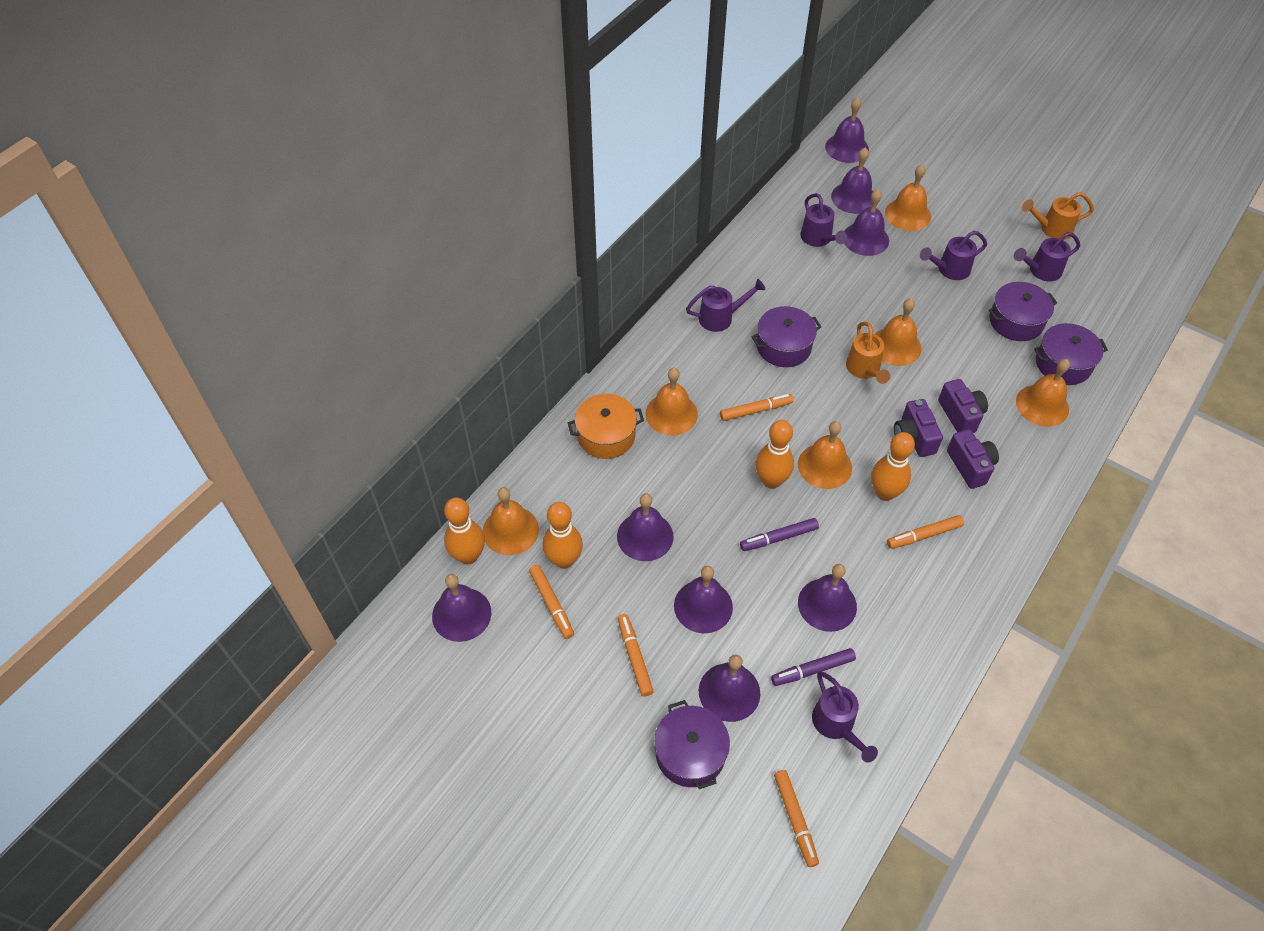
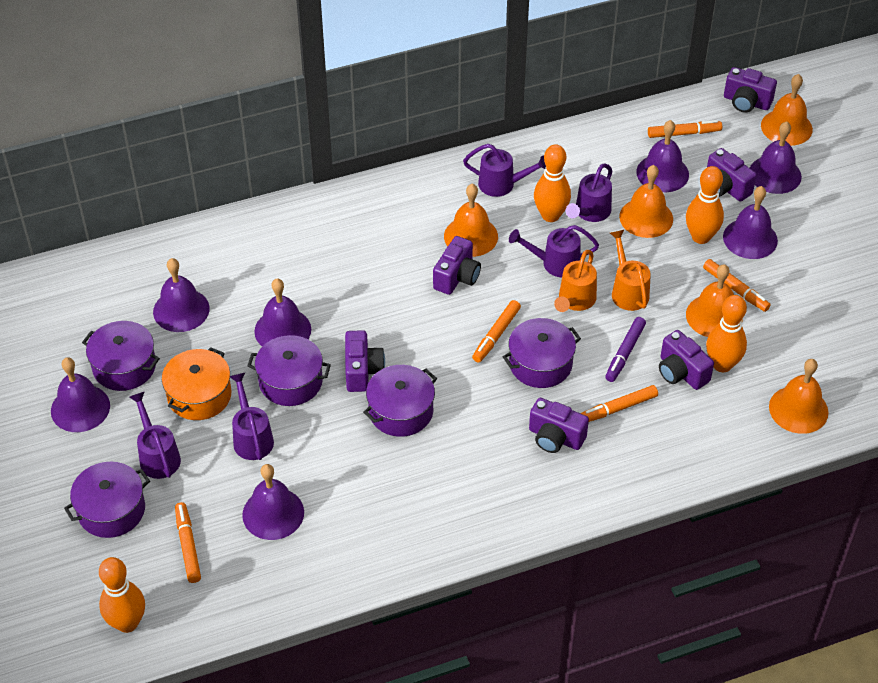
orange bell: 6 -> 5
purple bell: 8 -> 7
purple camera: 3 -> 6
purple marker: 2 -> 1
purple pot: 4 -> 5

